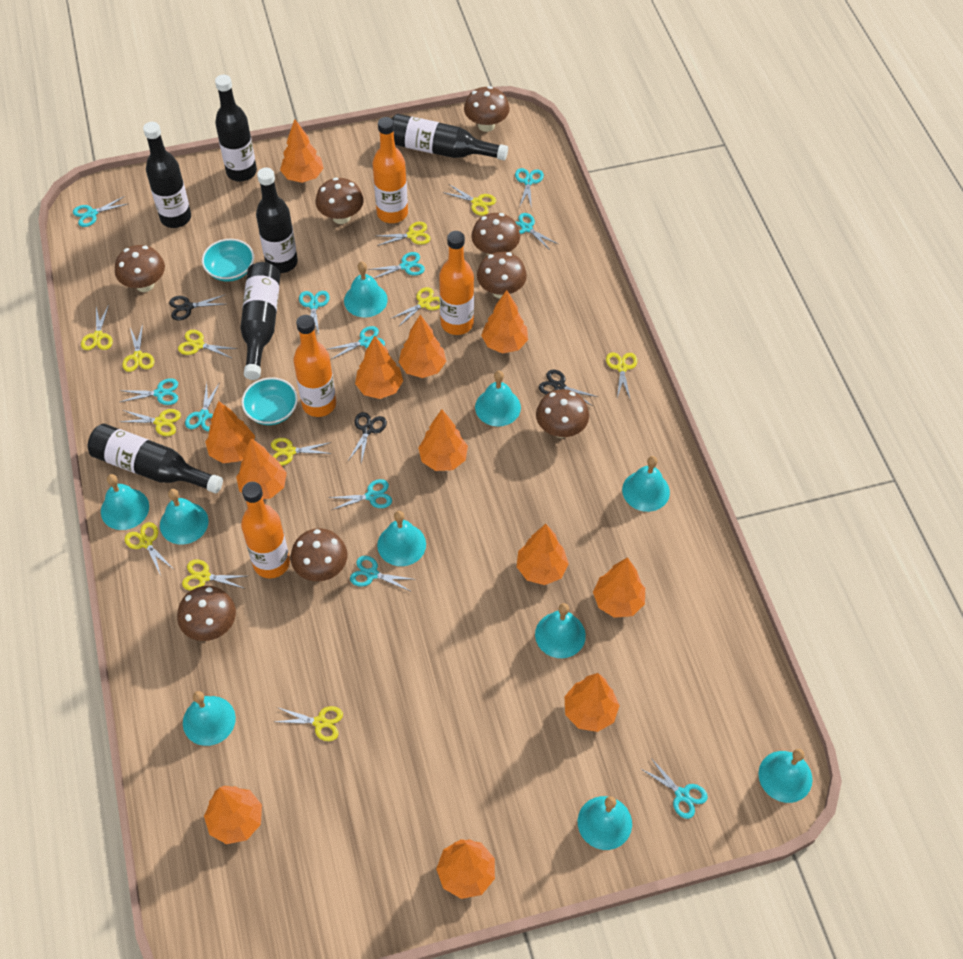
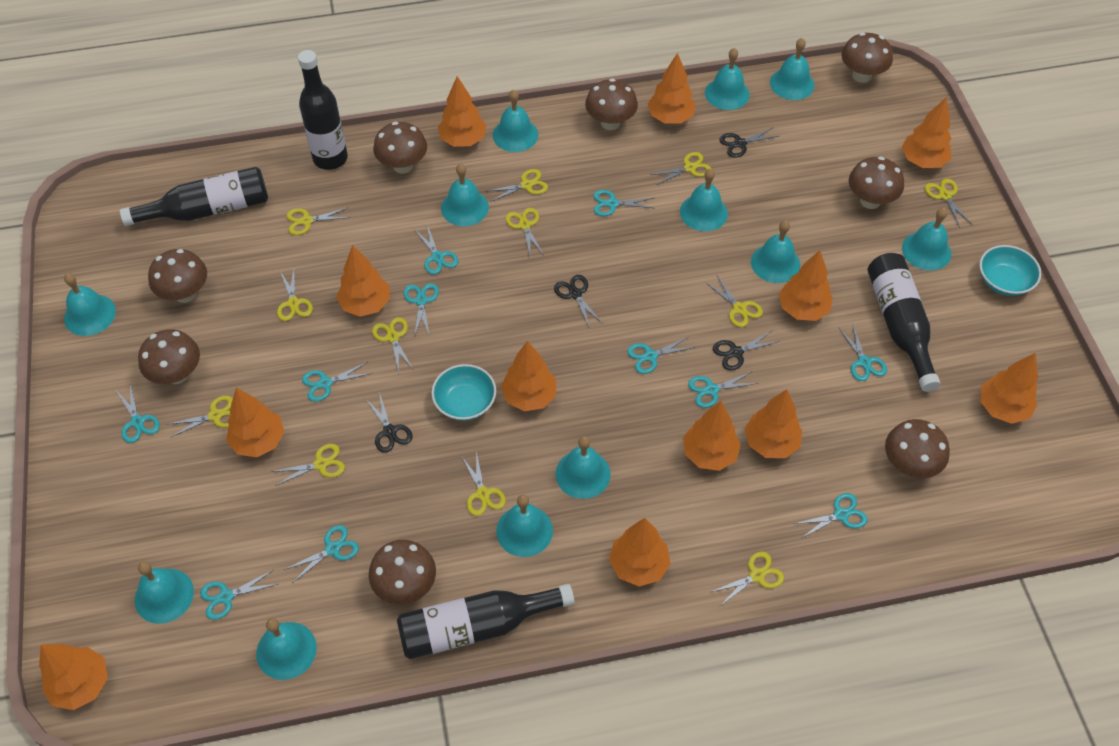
black bottle: 6 -> 4
black scissors: 3 -> 4
orange bottle: 4 -> 0
turquoise bell: 10 -> 12

